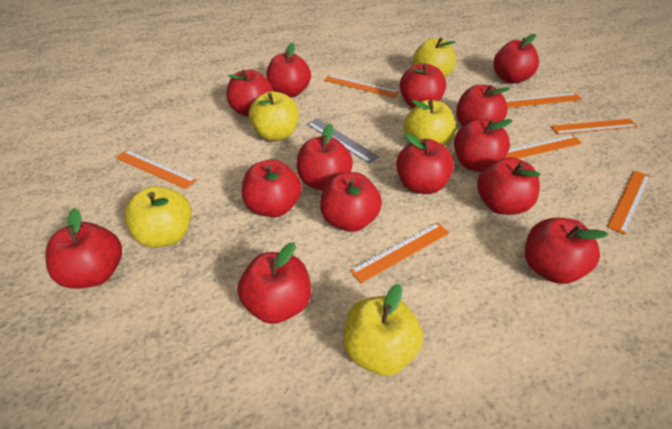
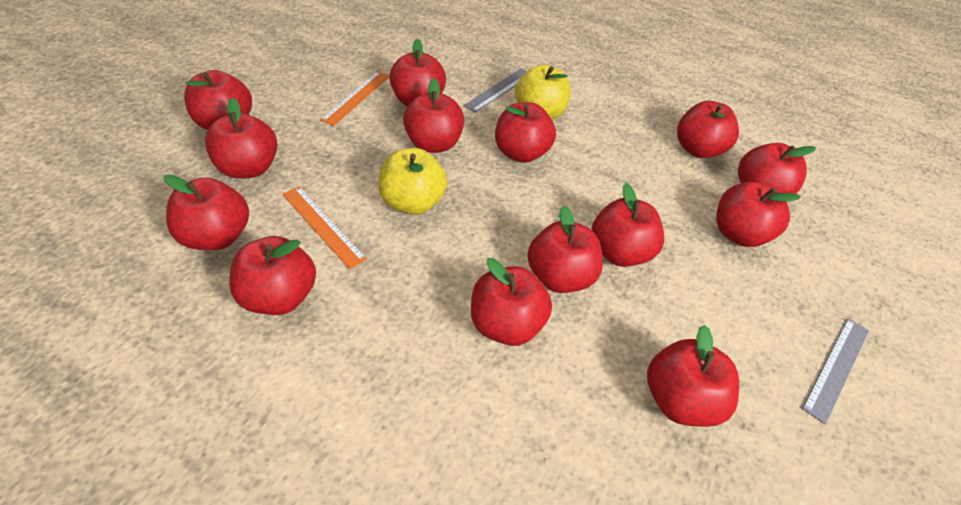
grey ruler: 1 -> 2
orange ruler: 7 -> 2
yellow apple: 5 -> 2

